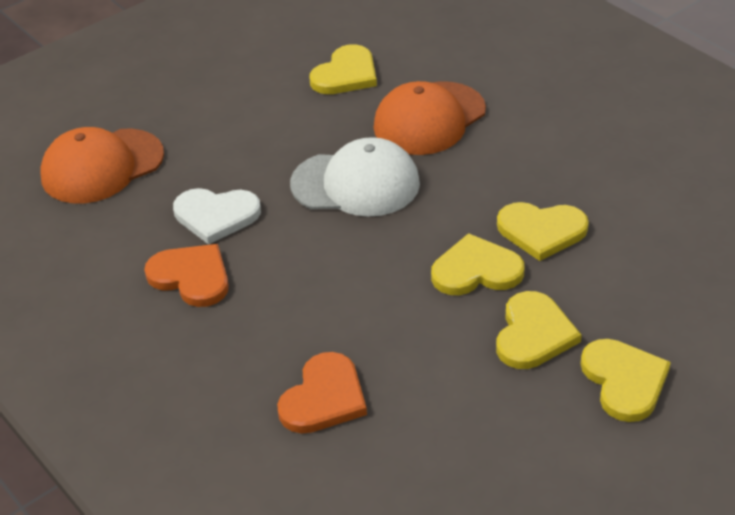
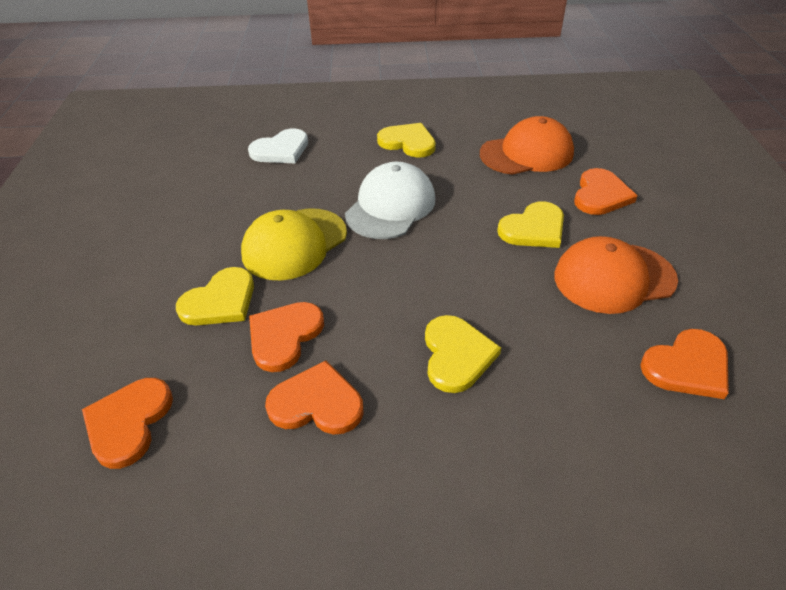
orange heart: 2 -> 5
yellow cap: 0 -> 1
yellow heart: 5 -> 4

